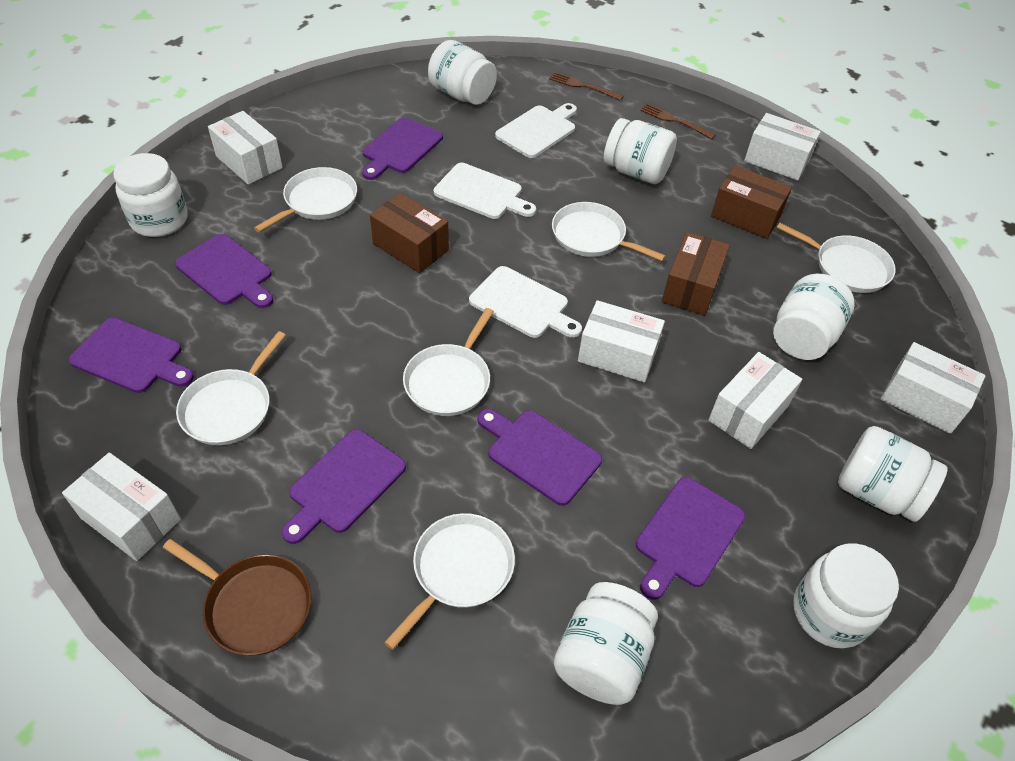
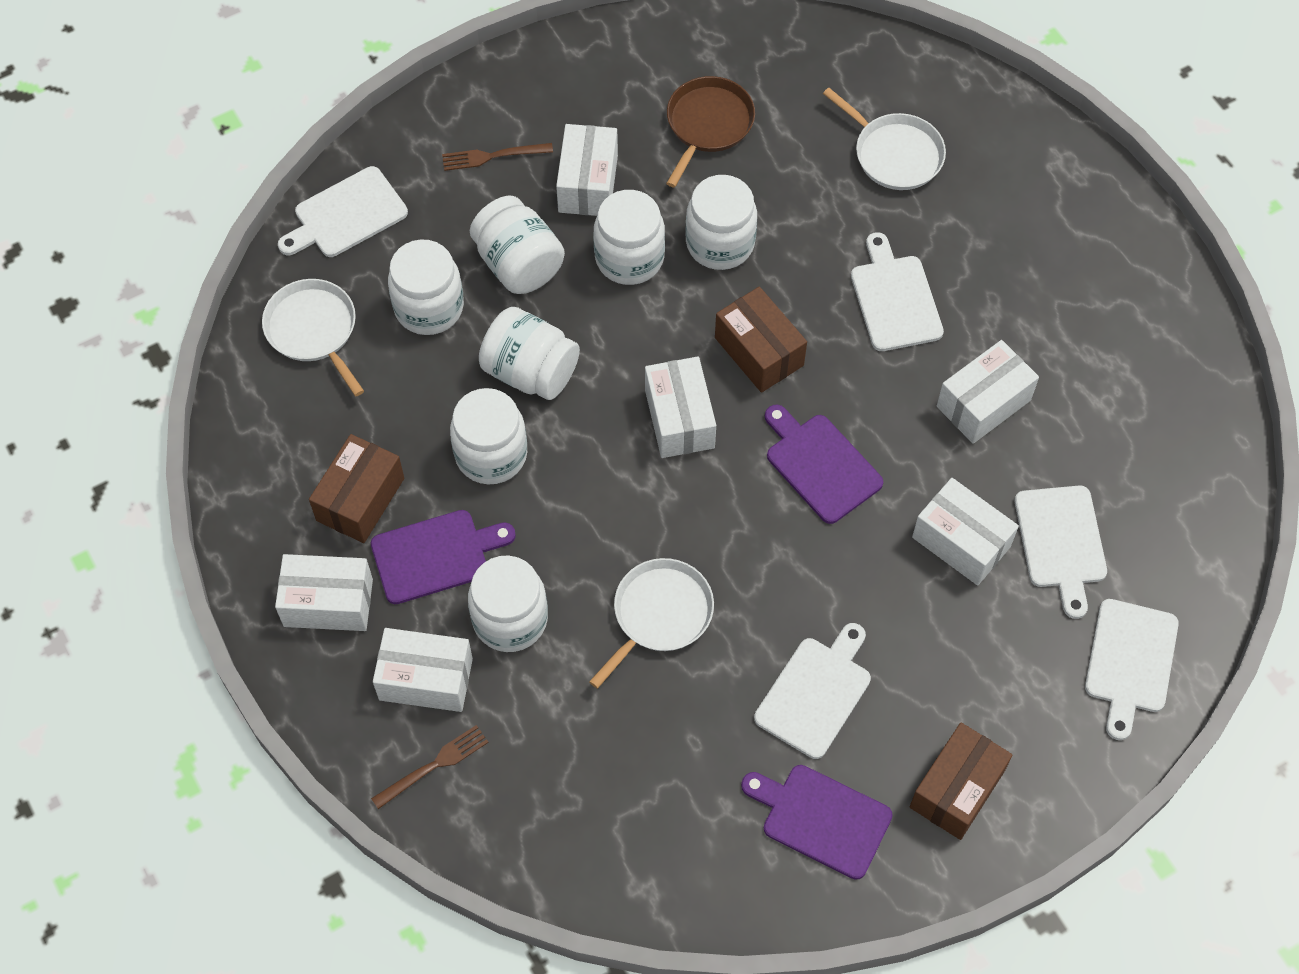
purple cutting board: 6 -> 3
white cutting board: 3 -> 5
white pan: 6 -> 3

